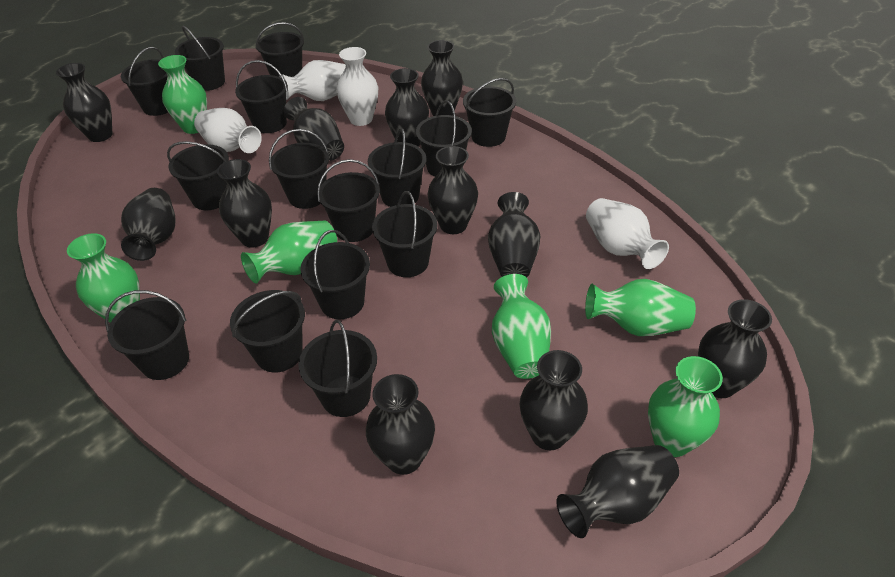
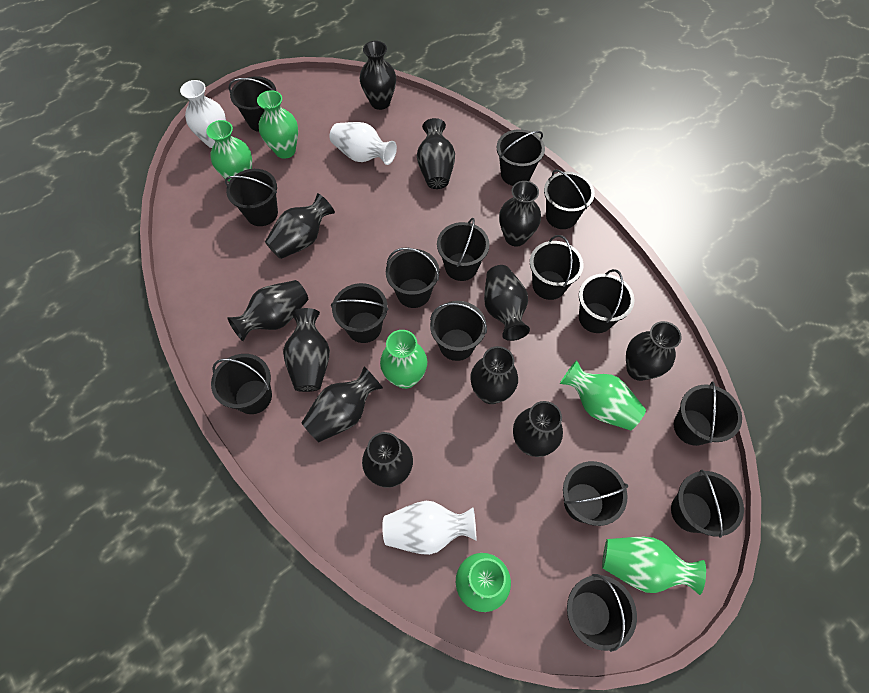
white vase: 4 -> 3

